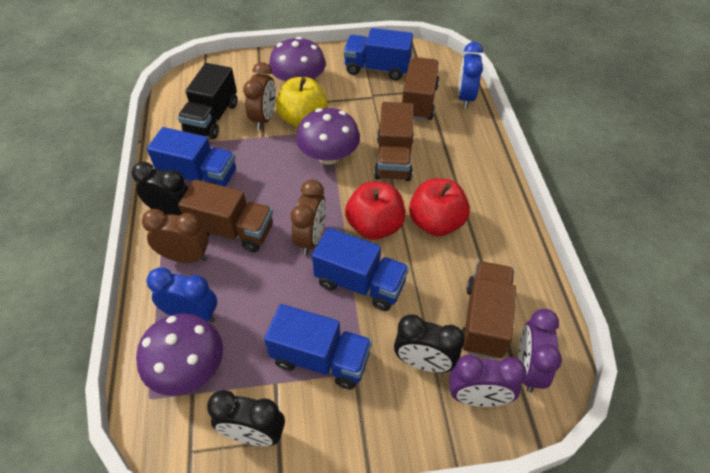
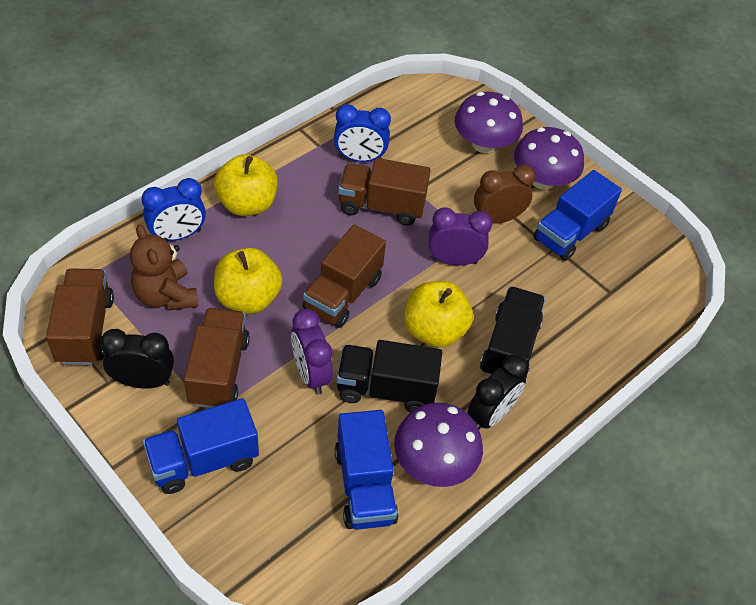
black clock: 3 -> 2
black truck: 1 -> 2
blue truck: 4 -> 3
brown clock: 3 -> 1
brown teddy bear: 0 -> 1
red apple: 2 -> 0
yellow apple: 1 -> 3

